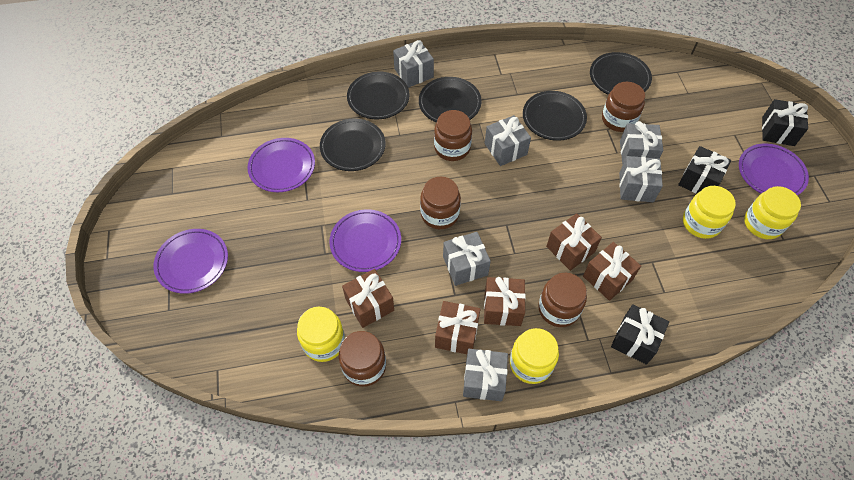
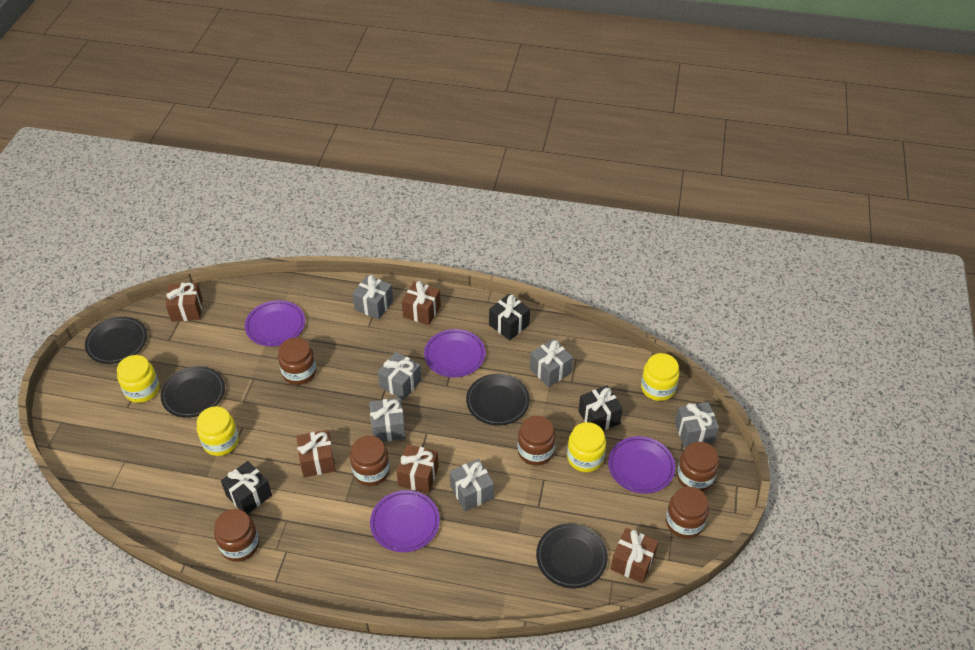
black plate: 5 -> 4
brown jar: 5 -> 6

